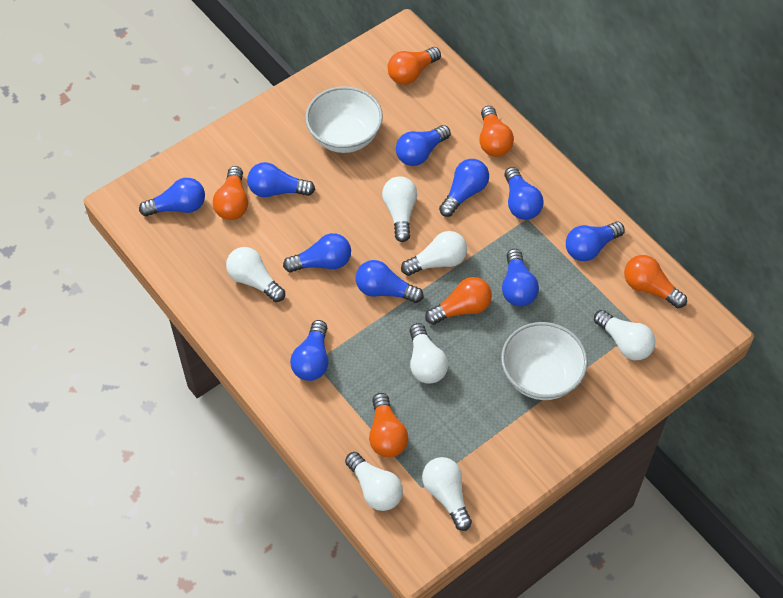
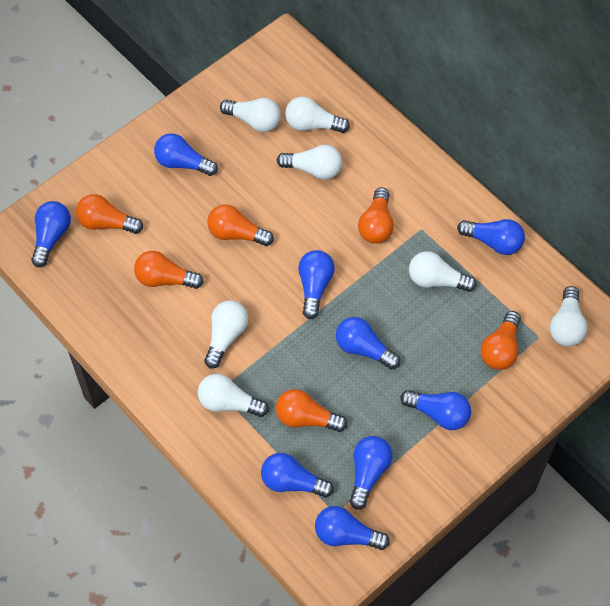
blue light bulb: 10 -> 9
white bowl: 2 -> 0

